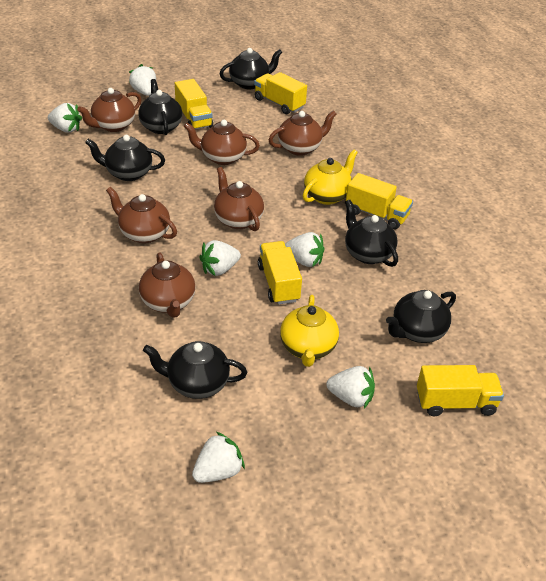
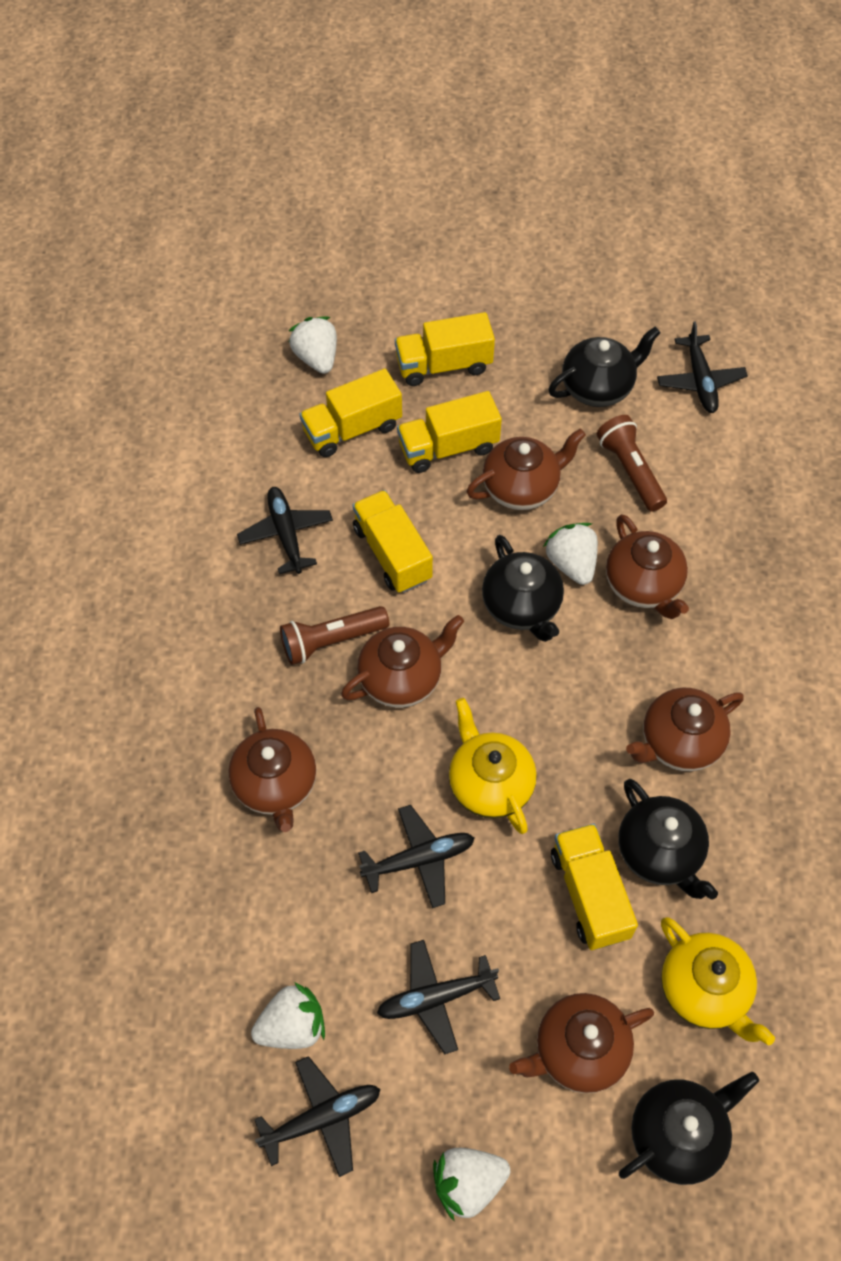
black plane: 0 -> 5
black teapot: 6 -> 4
brown flashlight: 0 -> 2
white strawberry: 6 -> 4

